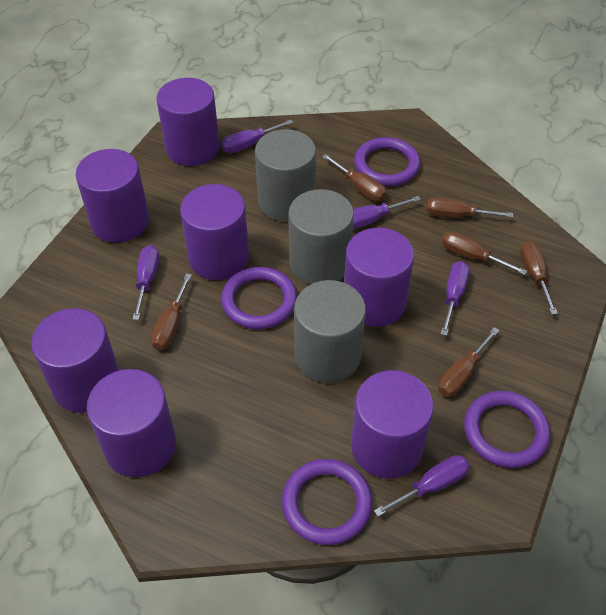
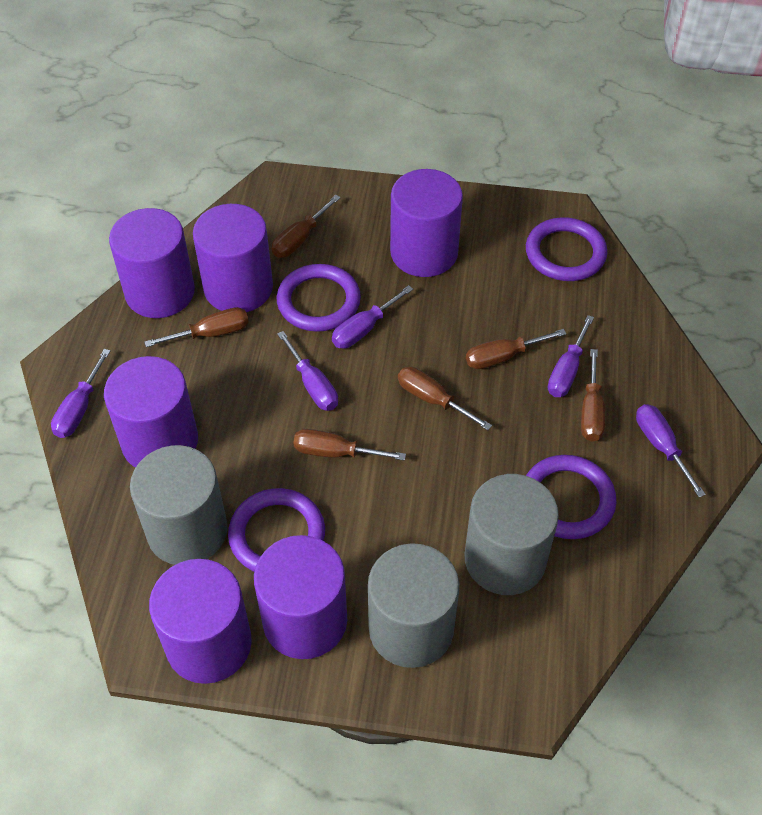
purple cylinder: 7 -> 6

